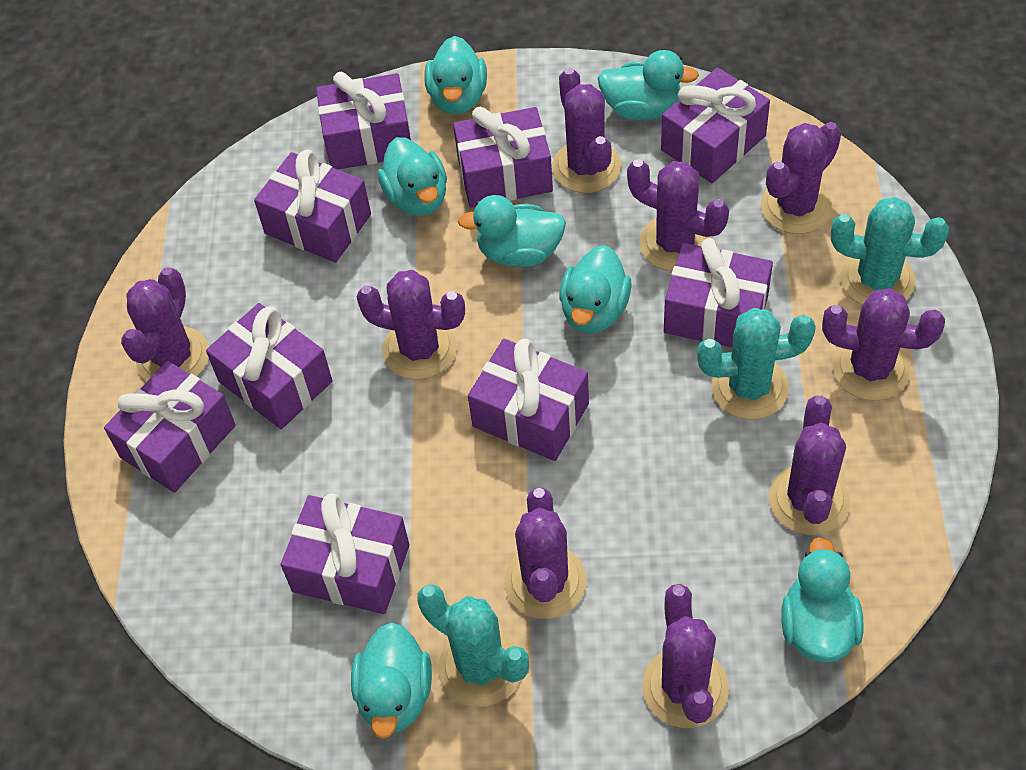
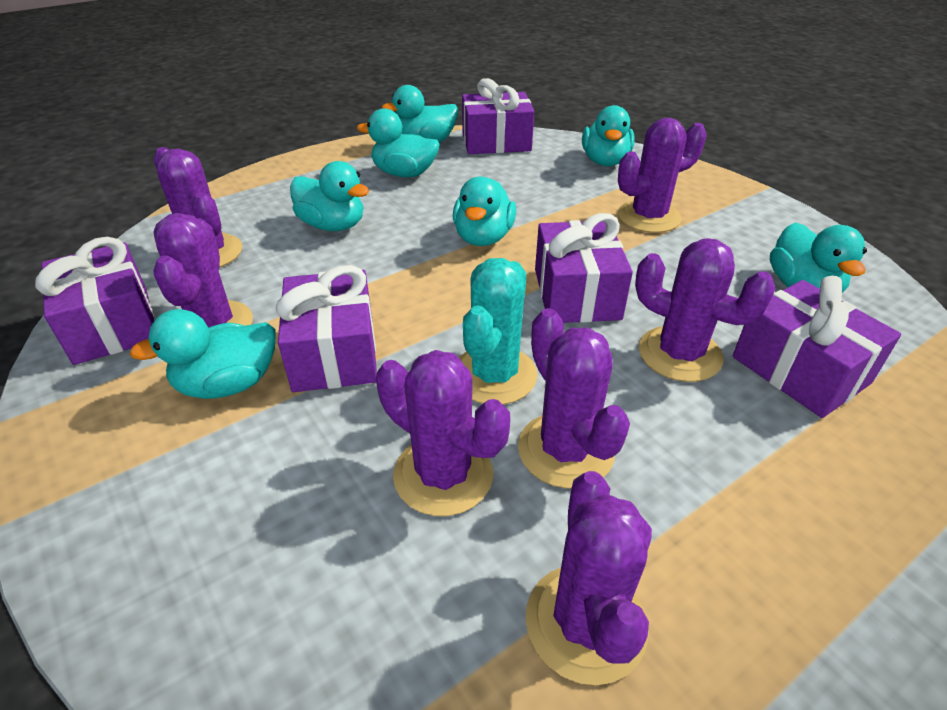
purple cactus: 9 -> 7
purple gift: 9 -> 5
turquoise cactus: 3 -> 1

